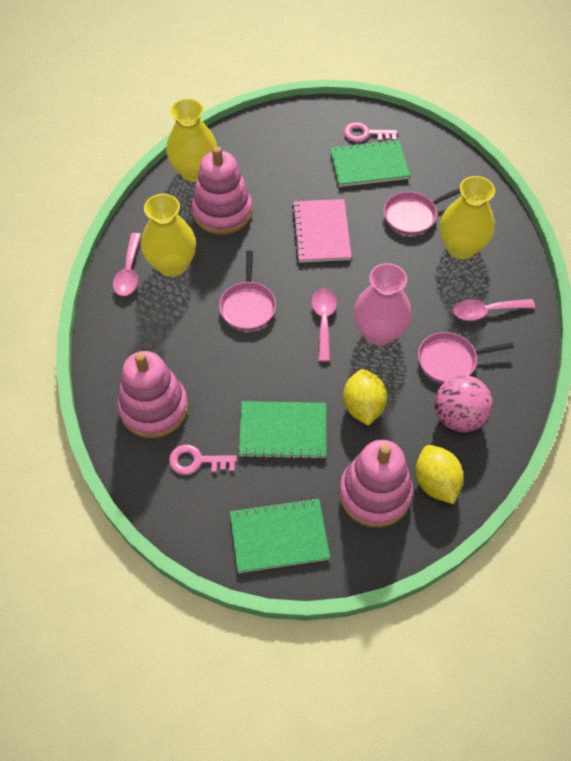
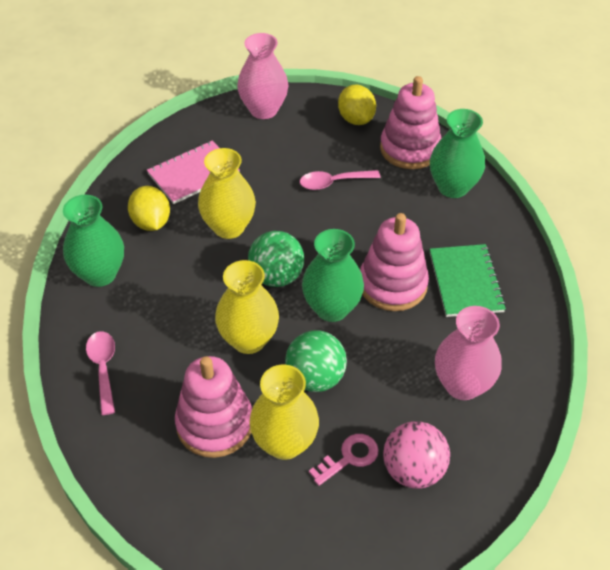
green ball: 0 -> 2
green notebook: 3 -> 1
green vase: 0 -> 3
pink key: 2 -> 1
pink pan: 3 -> 0
pink spoon: 3 -> 2
pink vase: 1 -> 2

